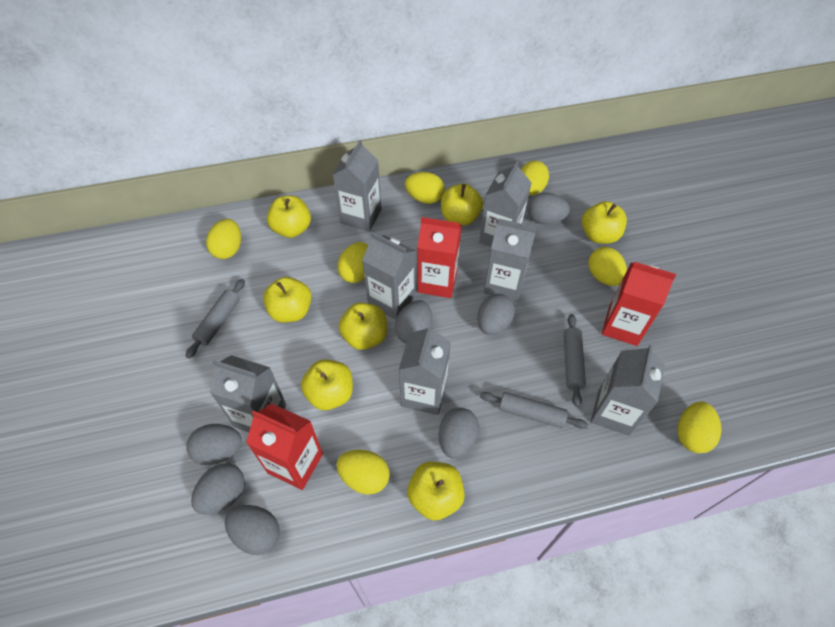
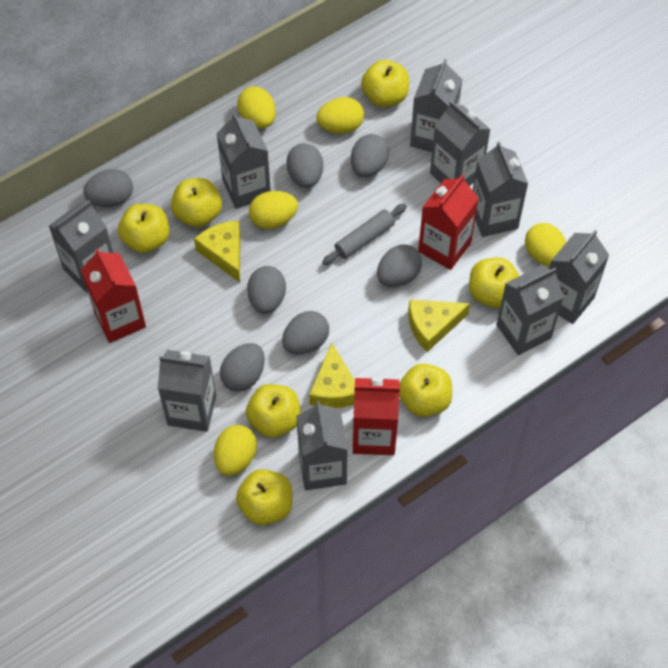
grey carton: 7 -> 9
grey rolling pin: 3 -> 1
yellow cheese: 0 -> 3
yellow egg: 7 -> 5

